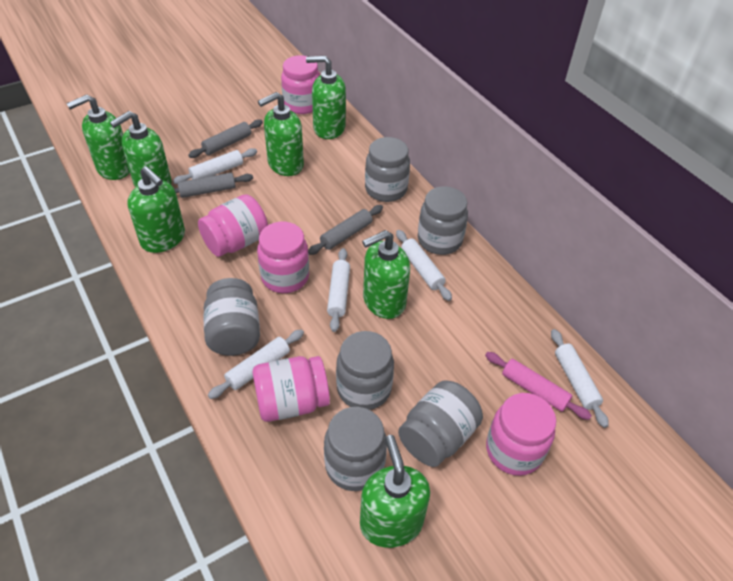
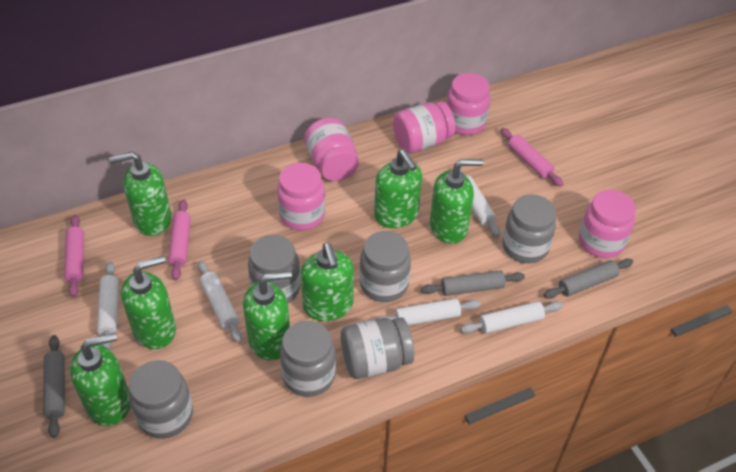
pink rolling pin: 1 -> 3

